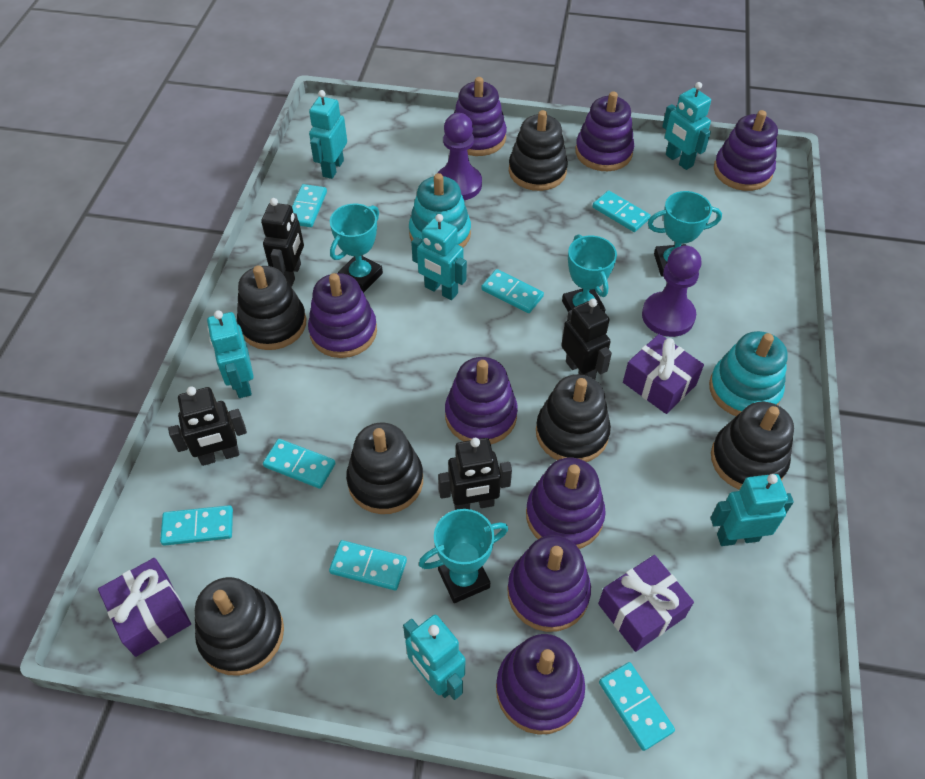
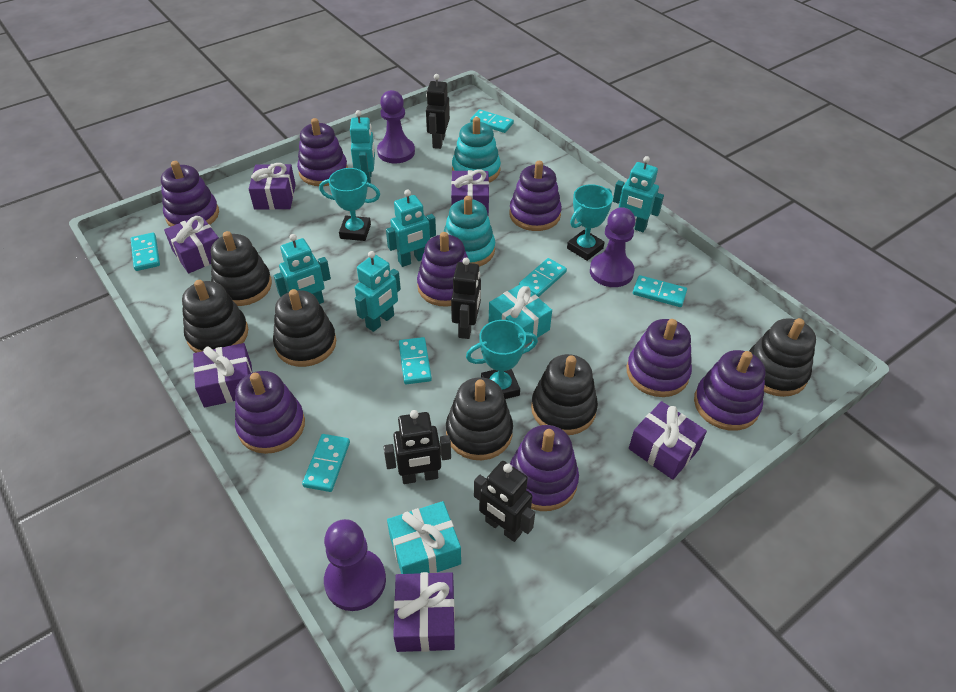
purple gift: 3 -> 6
purple pawn: 2 -> 3
turquoise domino: 7 -> 6
turquoise gift: 0 -> 2
turquoise robot: 6 -> 5
turquoise trophy: 4 -> 3

